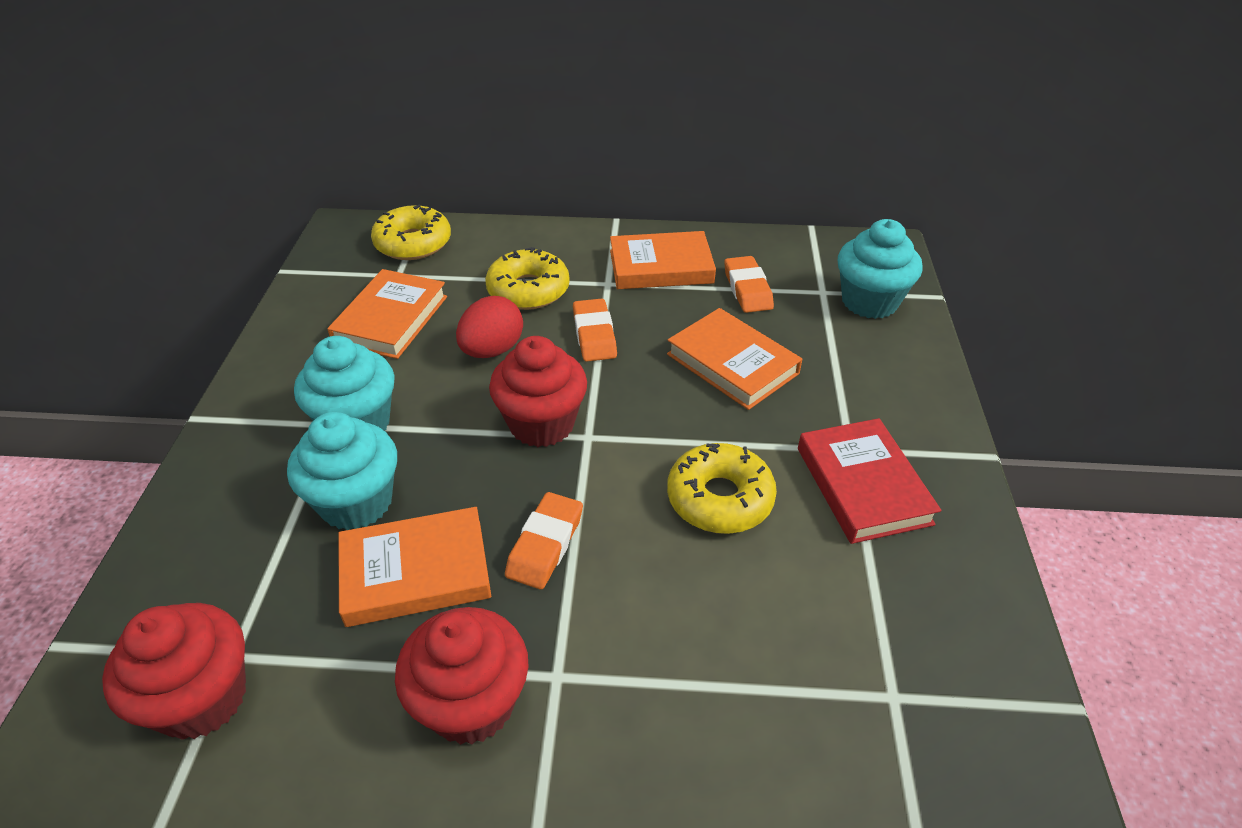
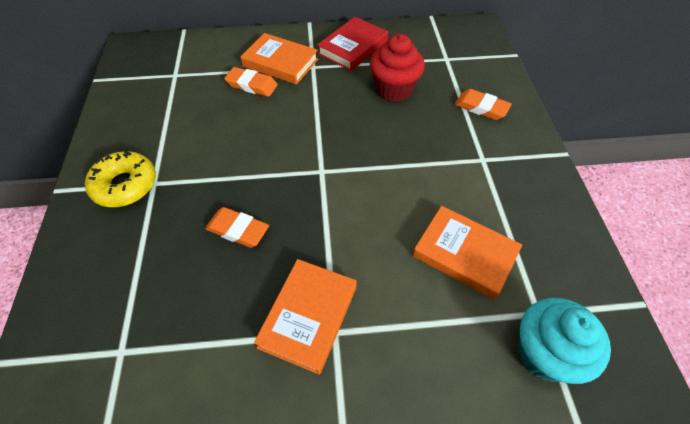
orange book: 4 -> 3
red cupcake: 3 -> 1
red egg: 1 -> 0
turquoise cupcake: 3 -> 1
yellow donut: 3 -> 1

